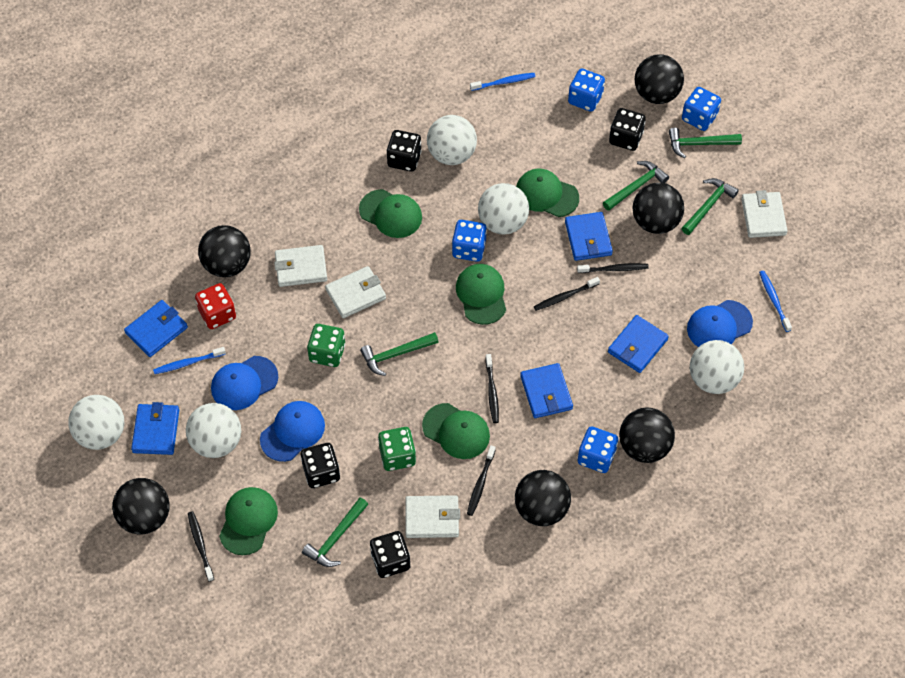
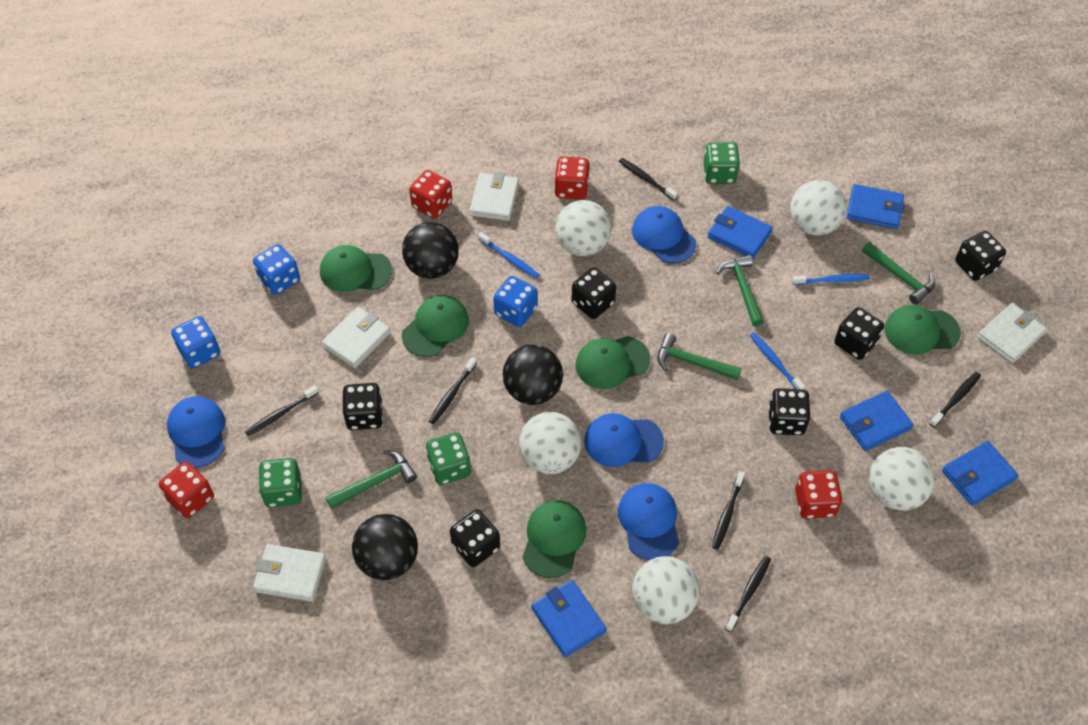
black ball: 6 -> 3
black dice: 4 -> 6
black toothbrush: 5 -> 6
blue cap: 3 -> 4
blue dice: 4 -> 3
green dice: 2 -> 3
green hammer: 5 -> 4
red dice: 1 -> 4

